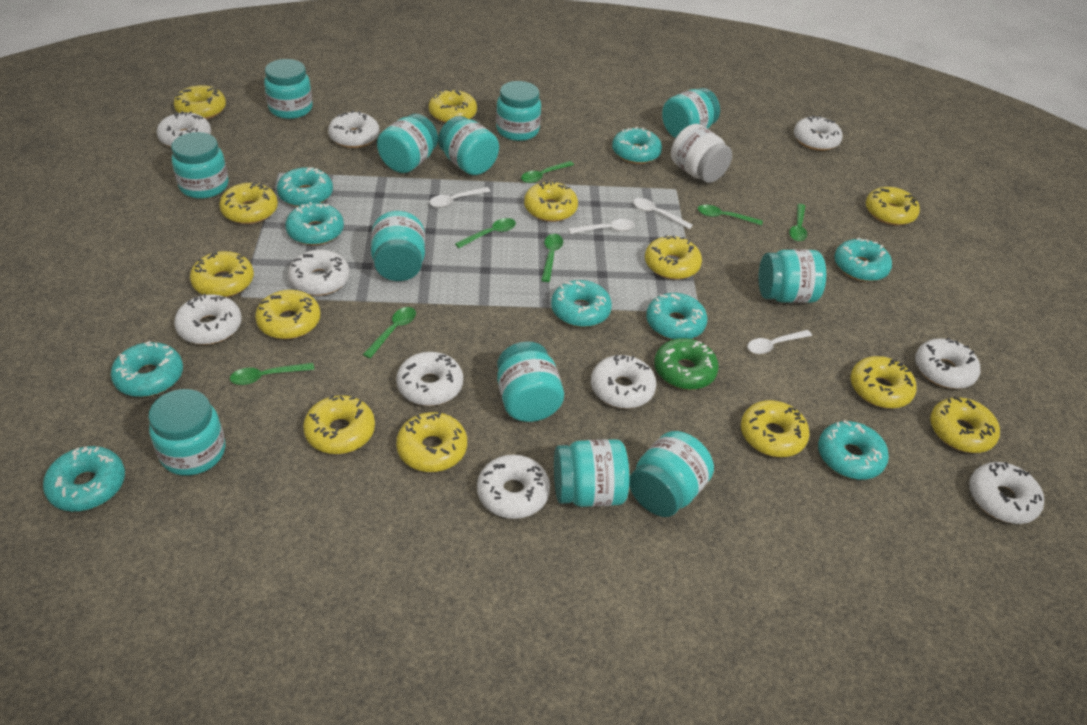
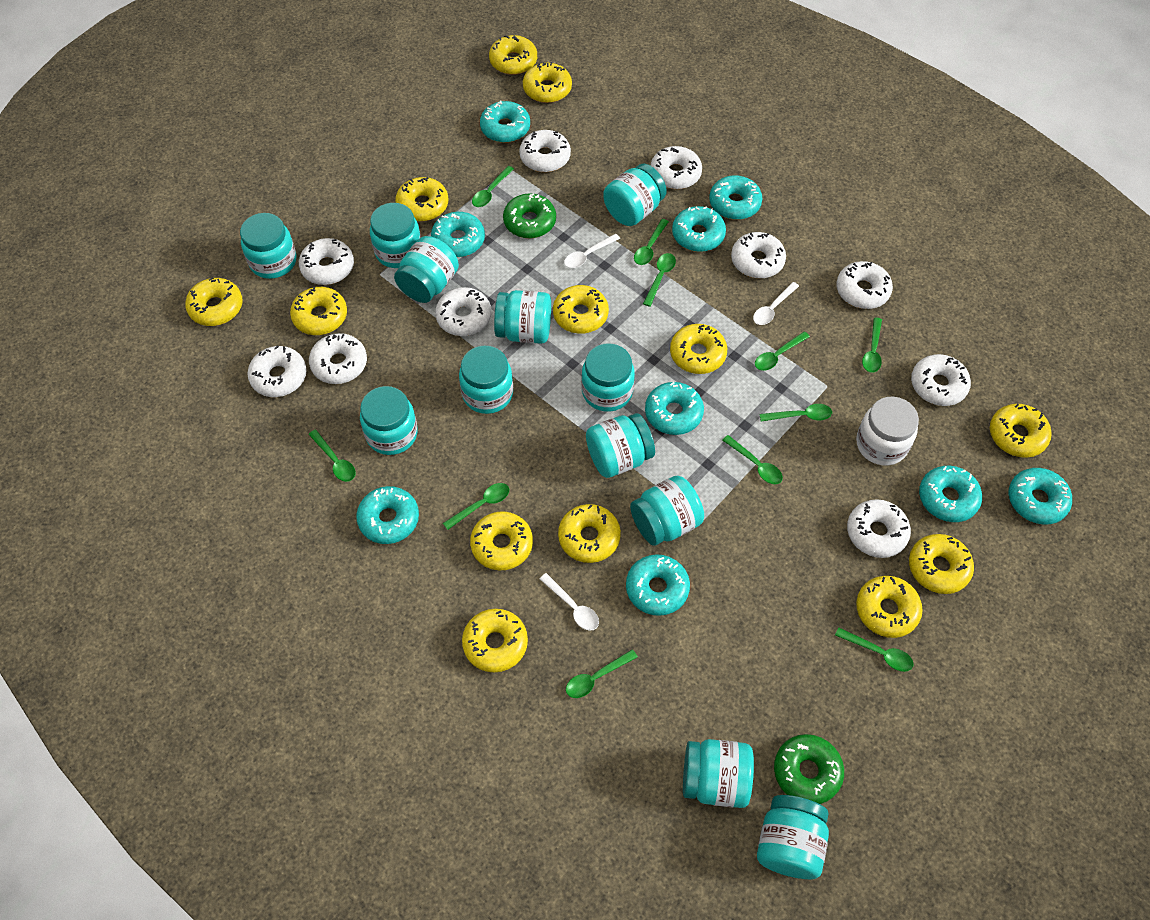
green donut: 1 -> 2
green spoon: 7 -> 11
white spoon: 4 -> 3

